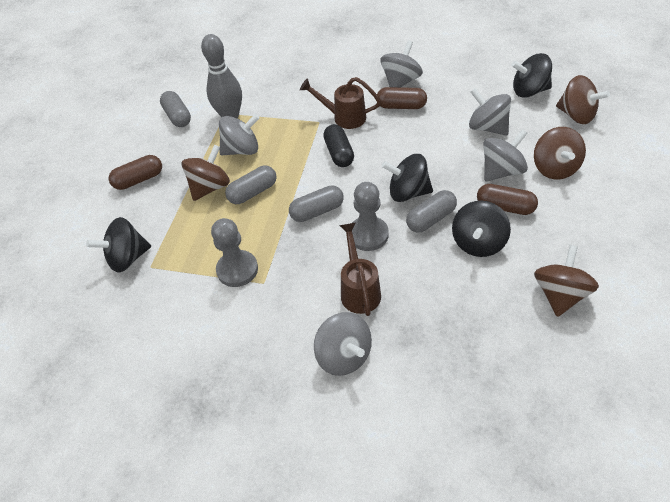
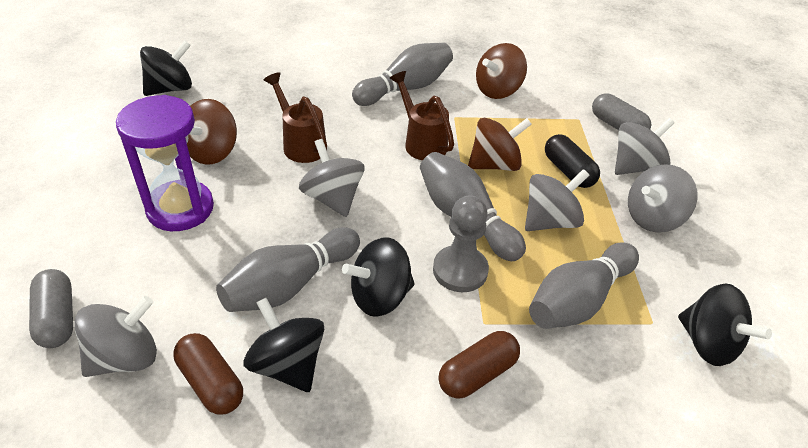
brown capsule: 3 -> 2
brown spinning top: 4 -> 3
grey bowling pin: 1 -> 4
grey capsule: 4 -> 2
grey pawn: 2 -> 1
purple hourglass: 0 -> 1

